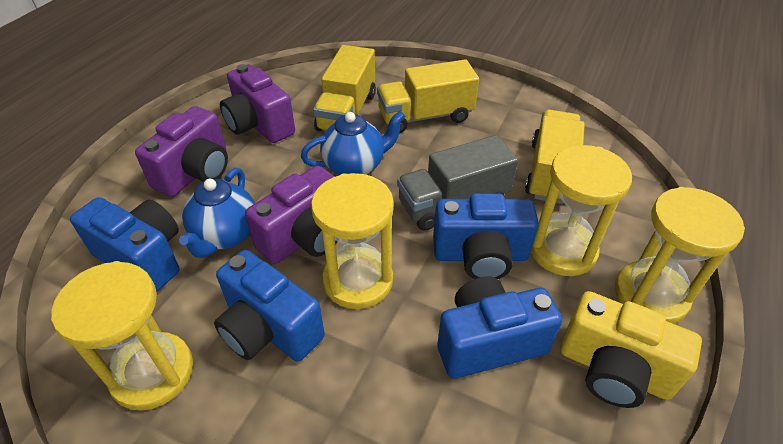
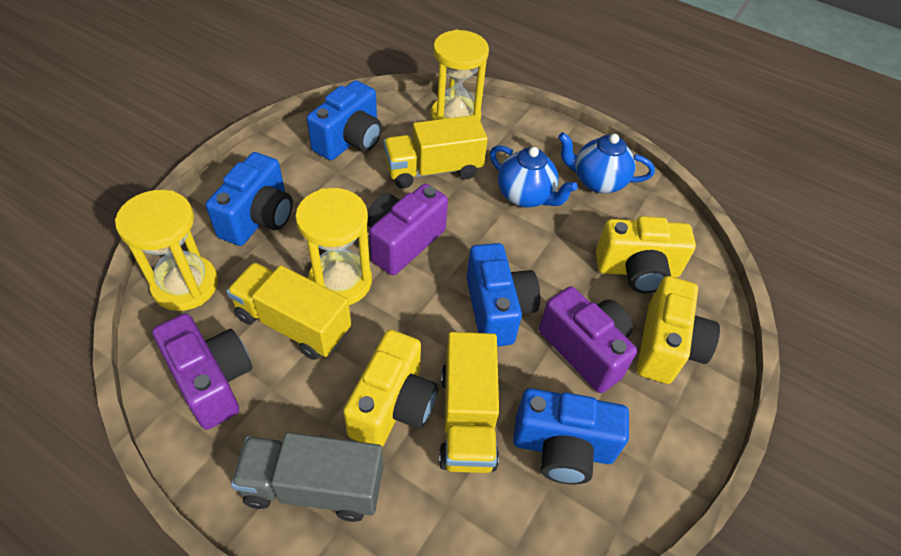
yellow camera: 1 -> 3
yellow hourglass: 4 -> 3

